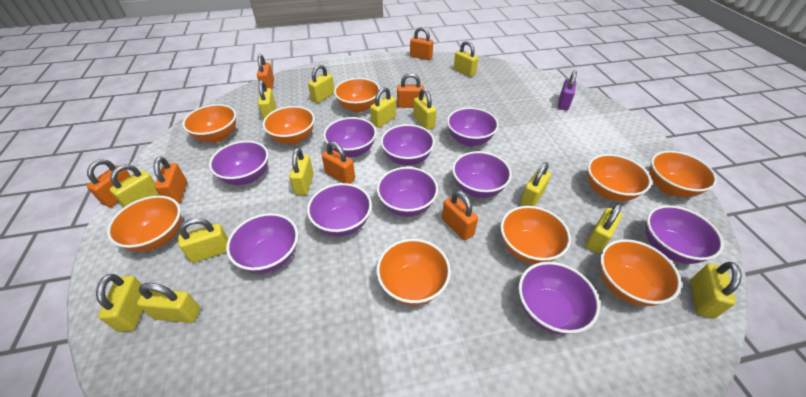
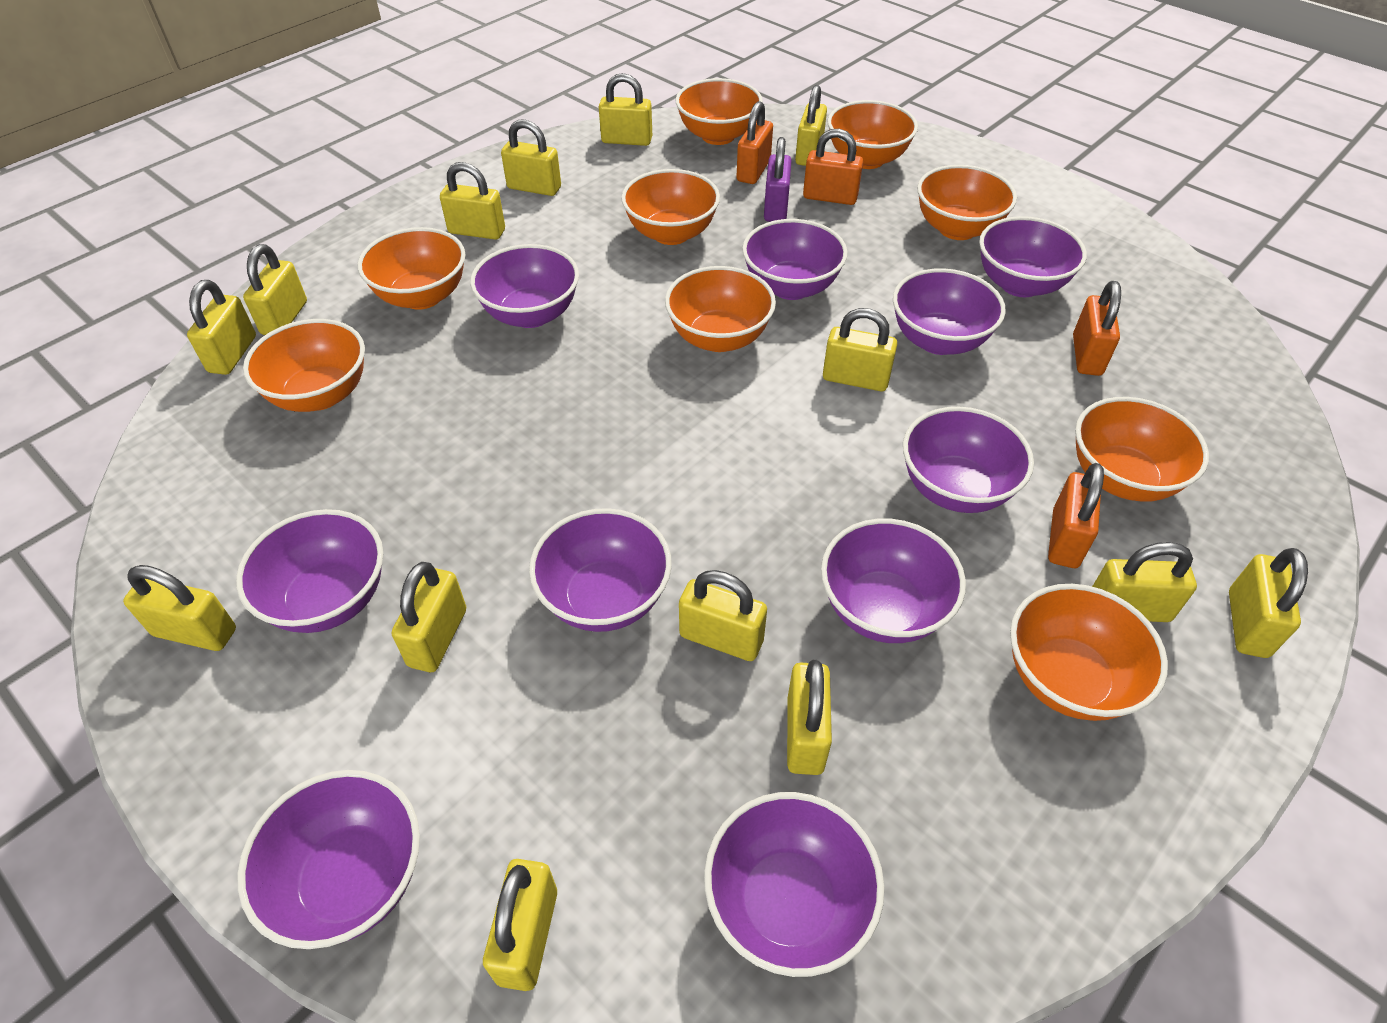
orange padlock: 7 -> 4
yellow padlock: 13 -> 14

